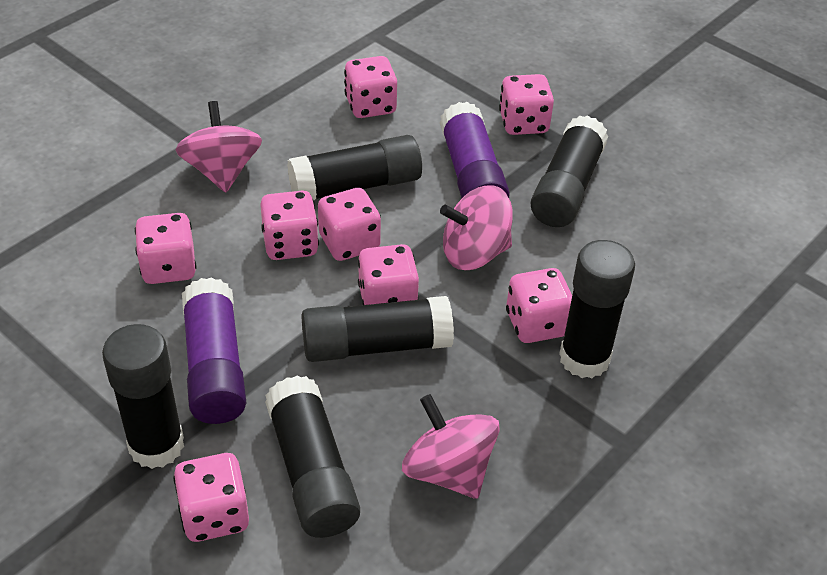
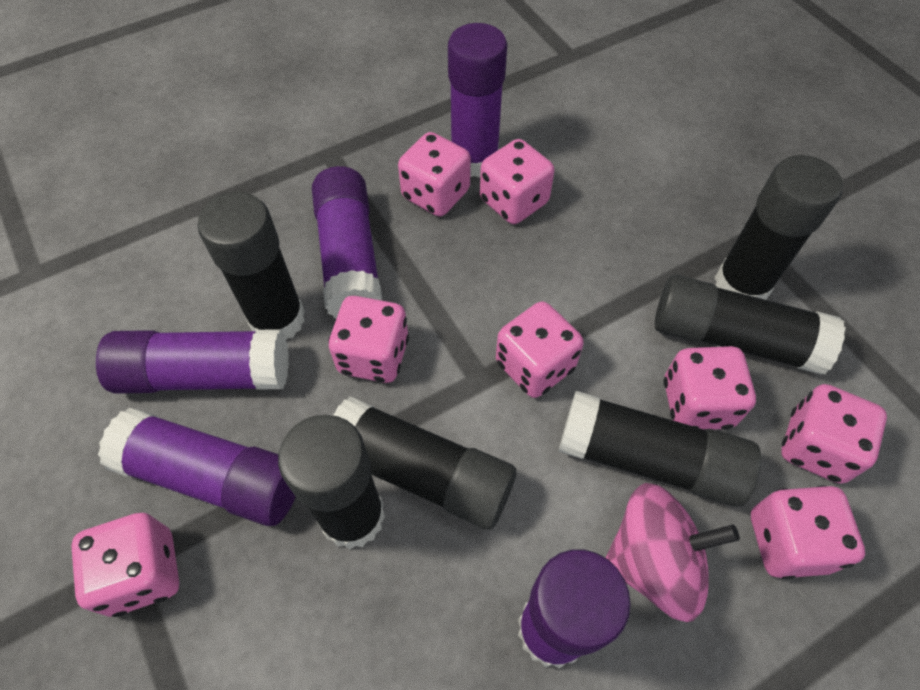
pink spinning top: 3 -> 1
purple glue stick: 2 -> 5

